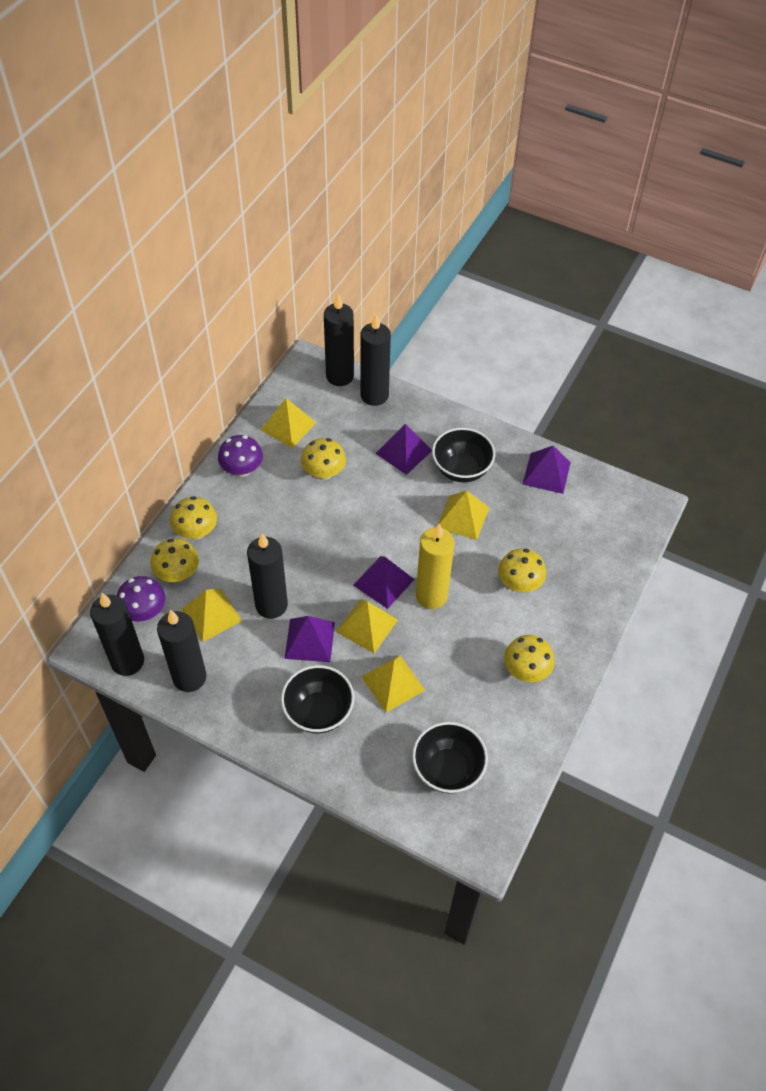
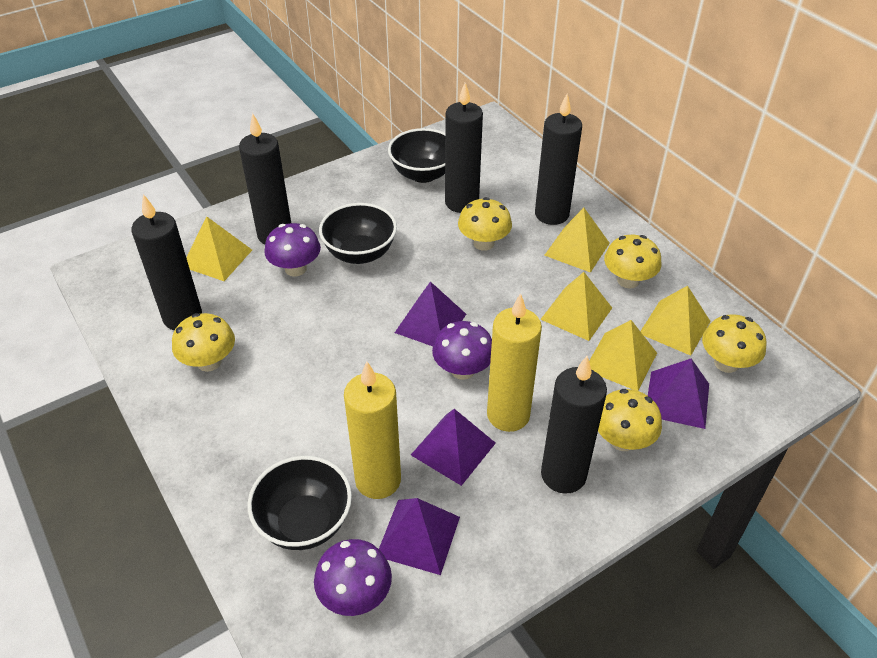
purple mushroom: 2 -> 3
yellow candle: 1 -> 2

